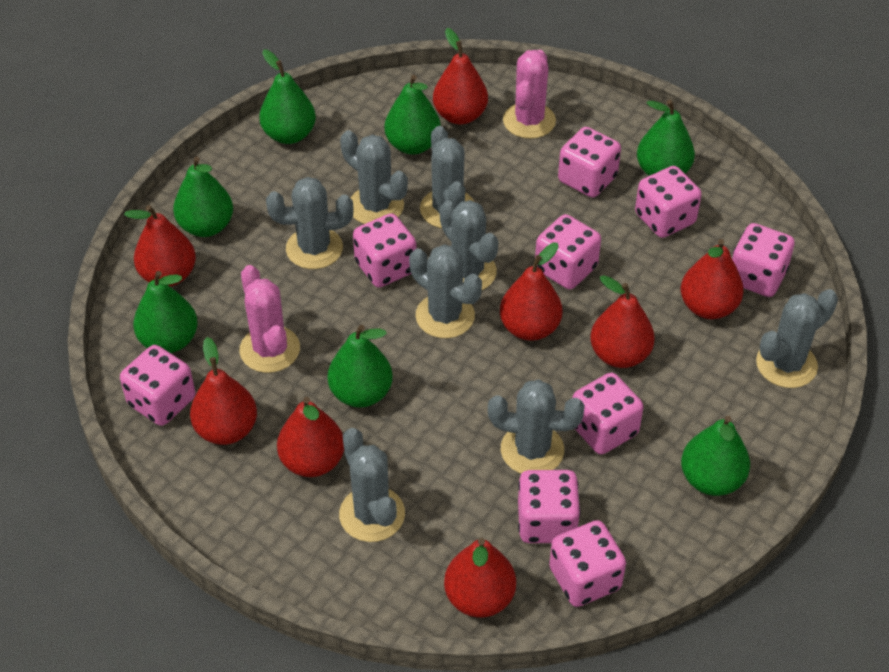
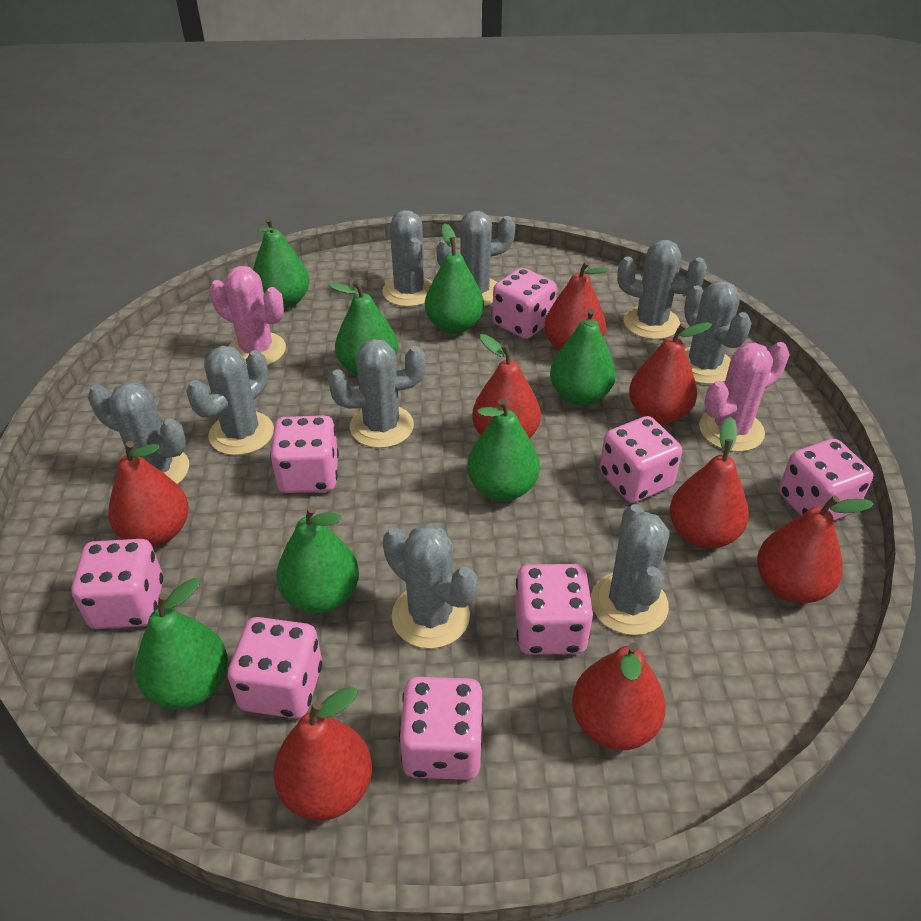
grey cactus: 8 -> 9
pink dice: 9 -> 8

